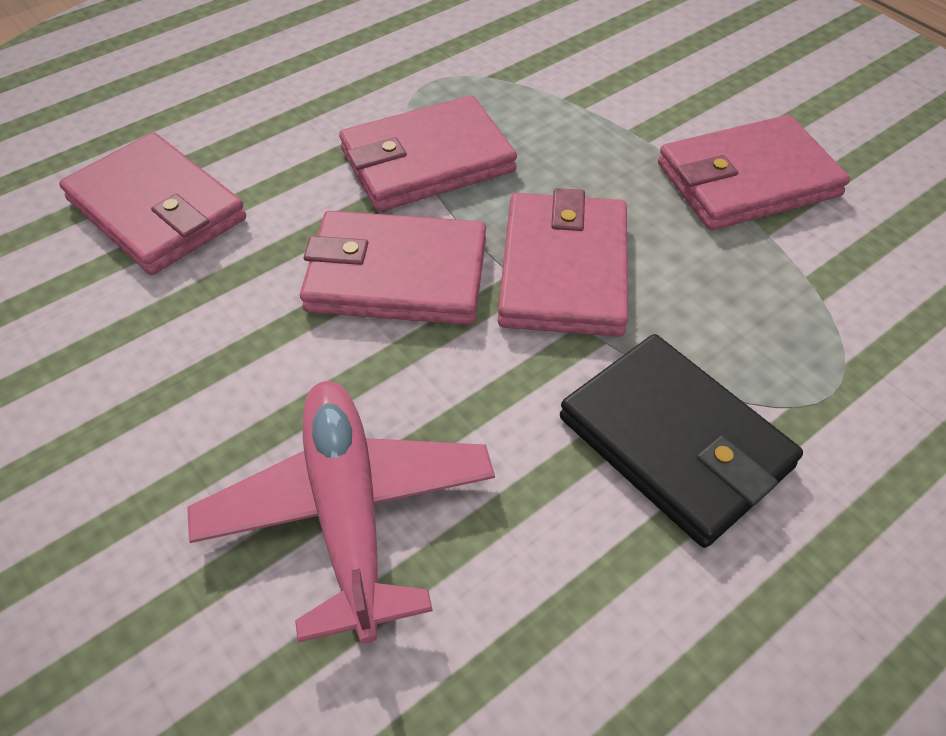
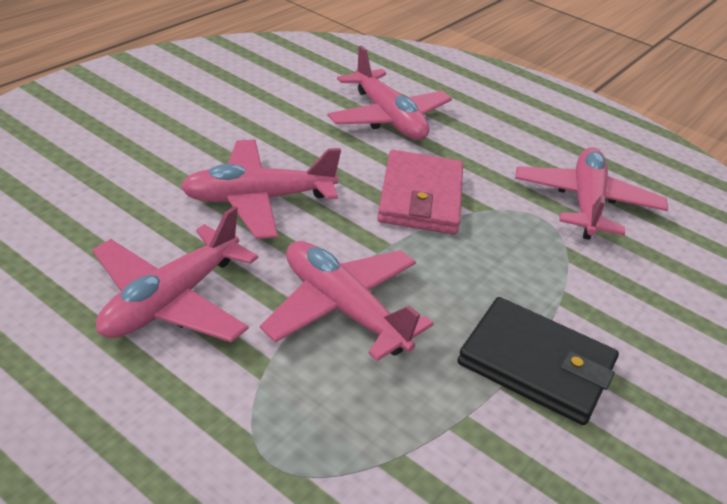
pink plane: 1 -> 5
pink wallet: 5 -> 1

